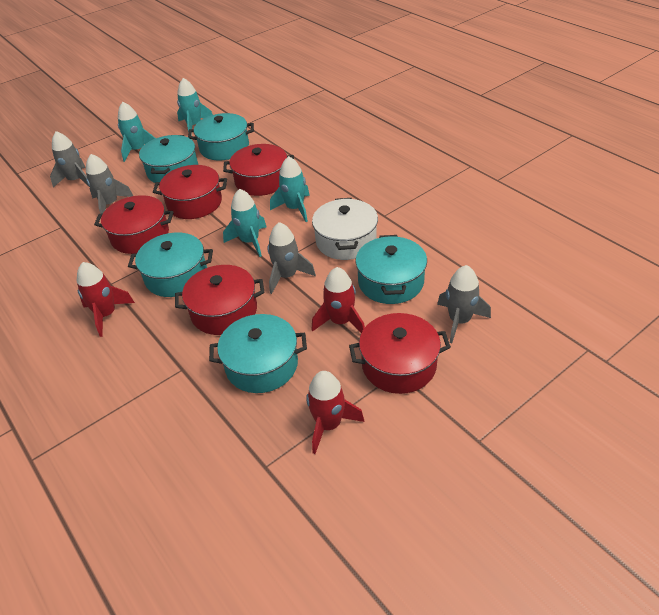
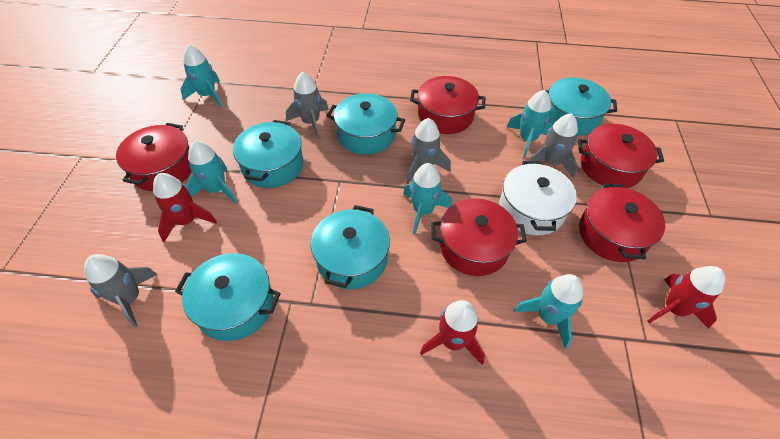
turquoise rocket: 4 -> 5

